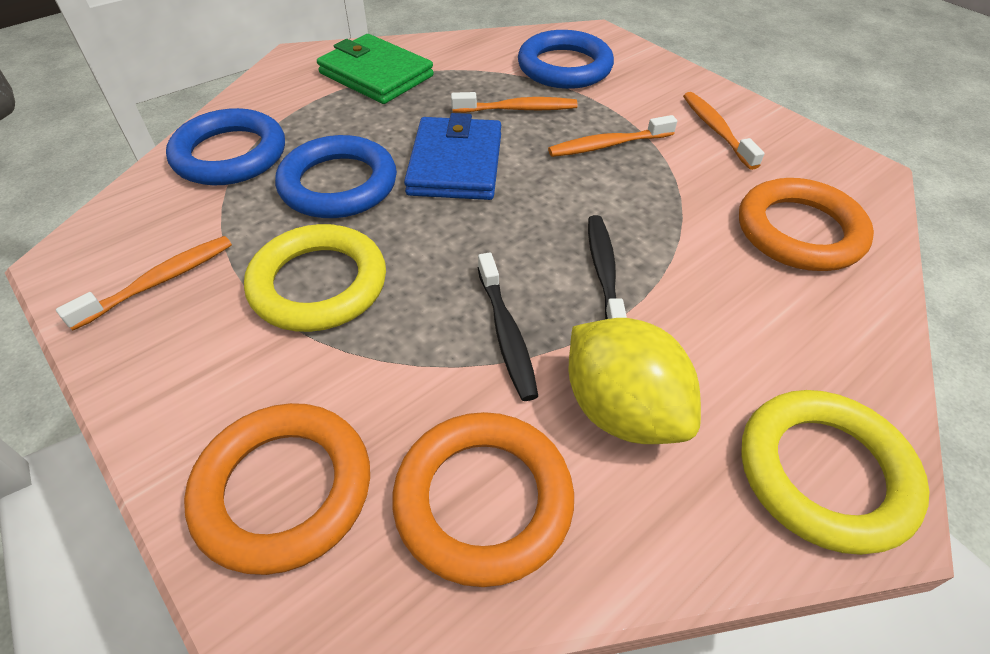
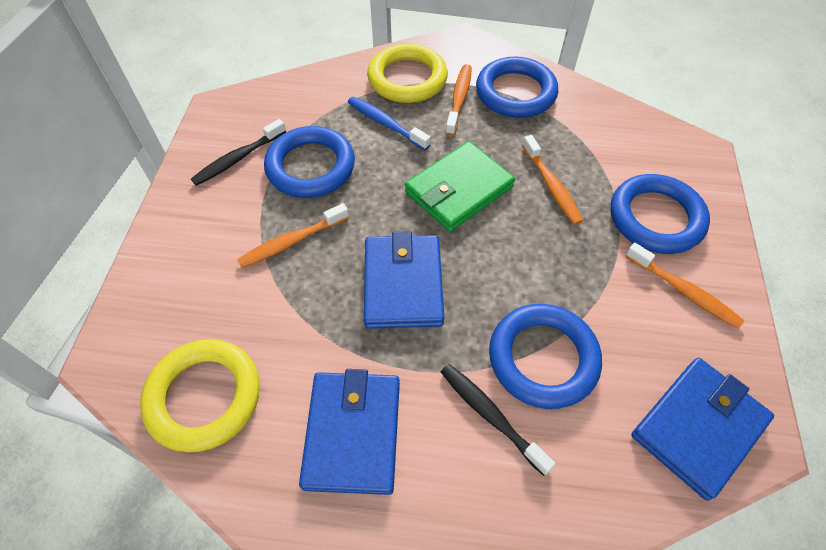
blue ring: 3 -> 4
blue toothbrush: 0 -> 1
blue wallet: 1 -> 3
orange ring: 3 -> 0
yellow lemon: 1 -> 0

